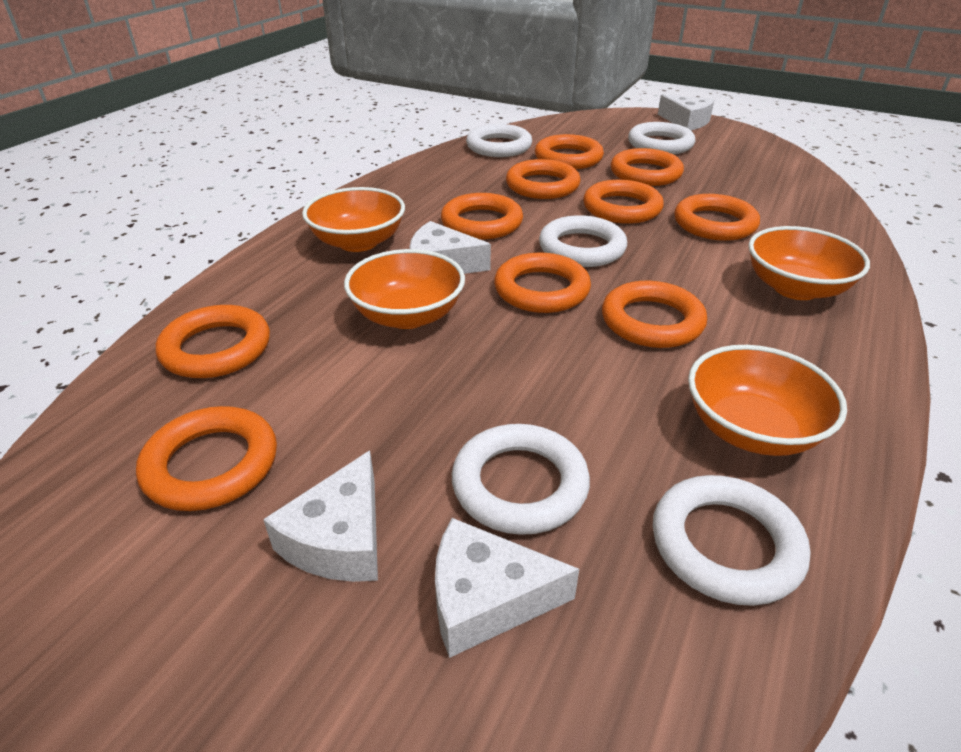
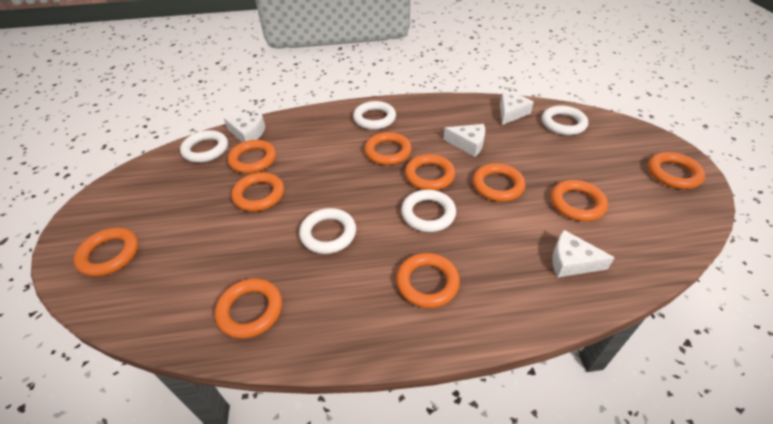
orange bowl: 4 -> 0

